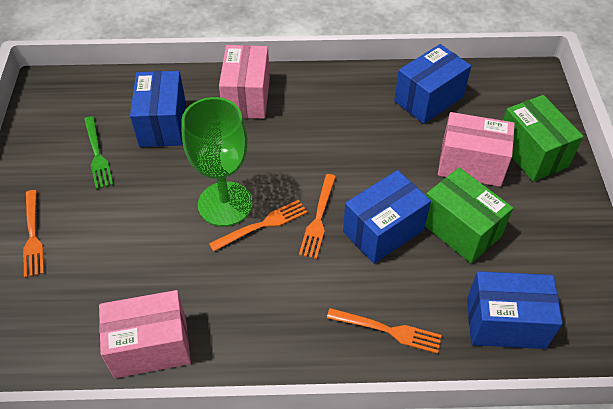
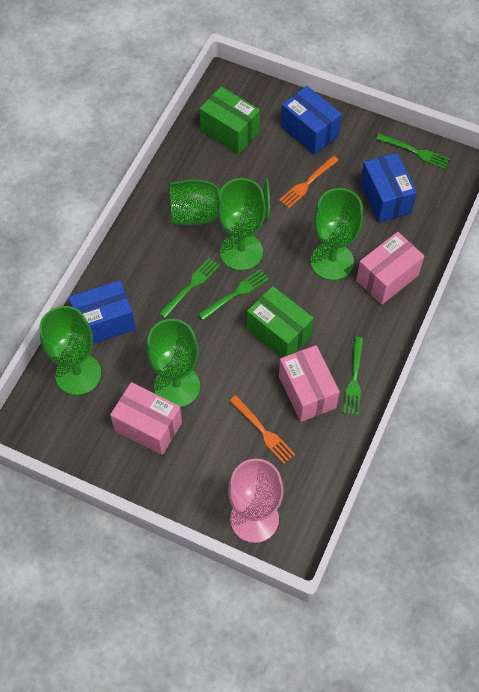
blue box: 4 -> 3
green fork: 1 -> 4
green goblet: 1 -> 5
orange fork: 4 -> 2
pink goblet: 0 -> 1

